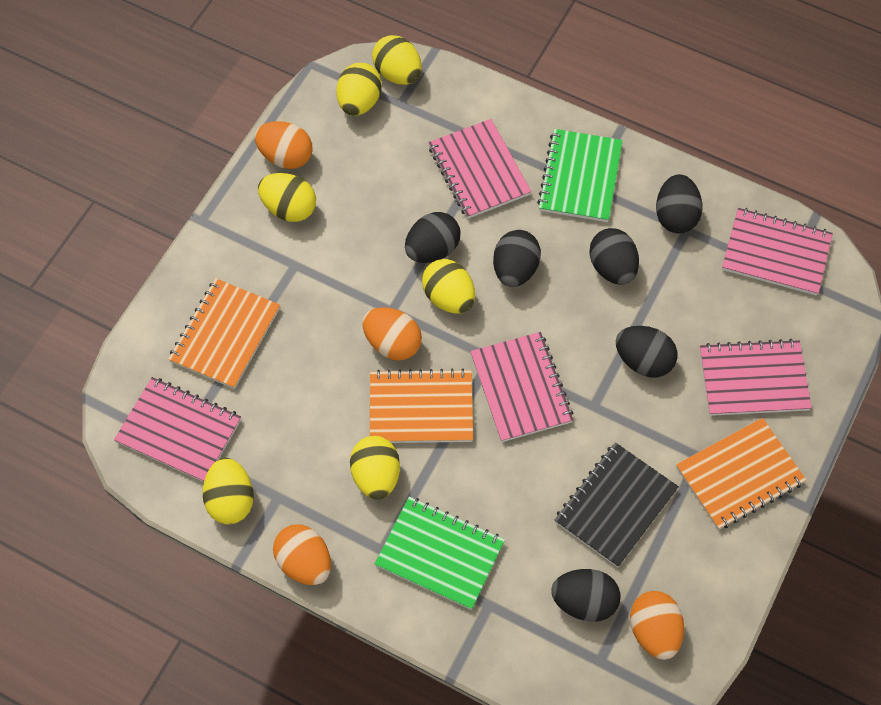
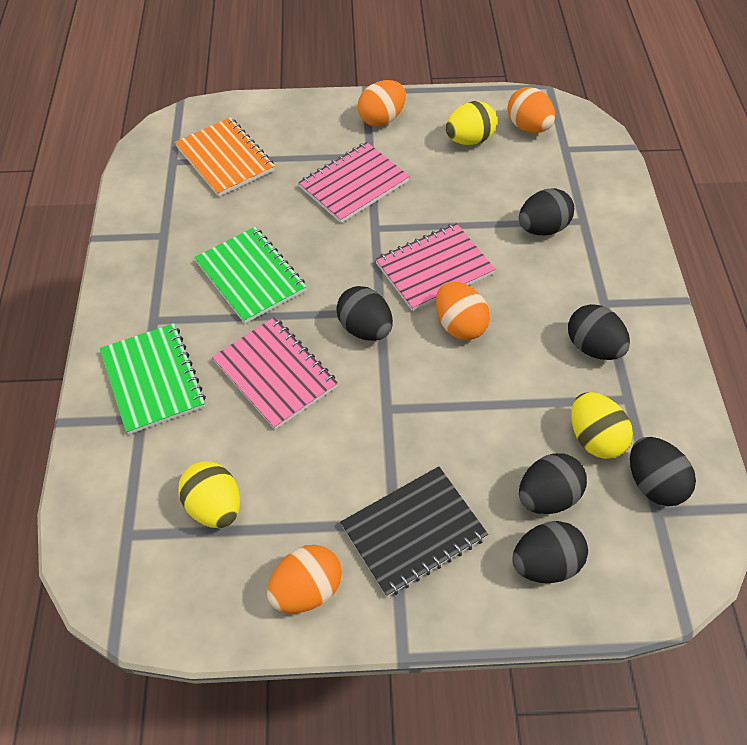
orange notebook: 3 -> 1
pink notebook: 5 -> 3
yellow egg: 6 -> 3

